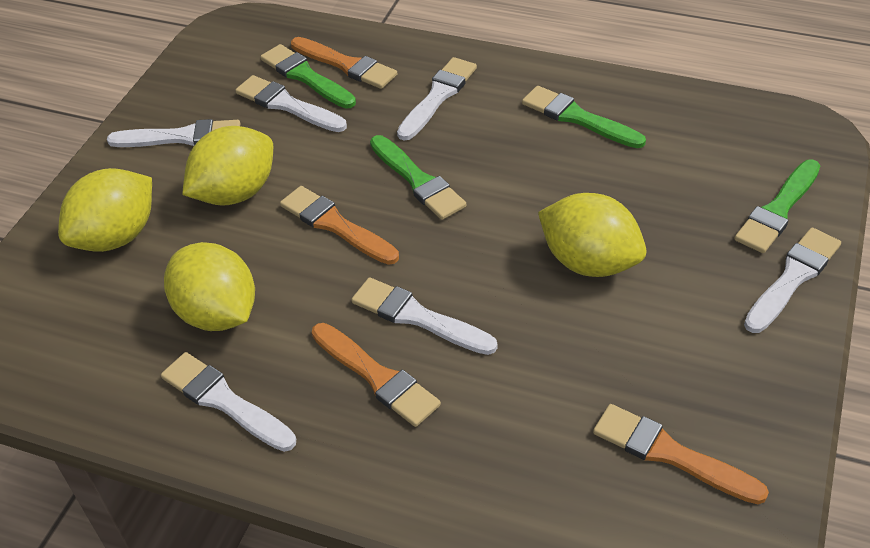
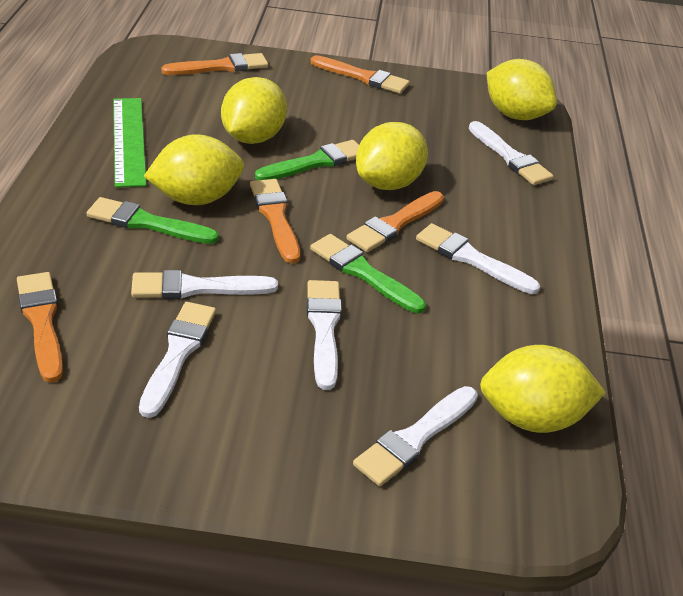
green brush: 4 -> 3
green ruler: 0 -> 1
orange brush: 4 -> 5
yellow lemon: 4 -> 5

